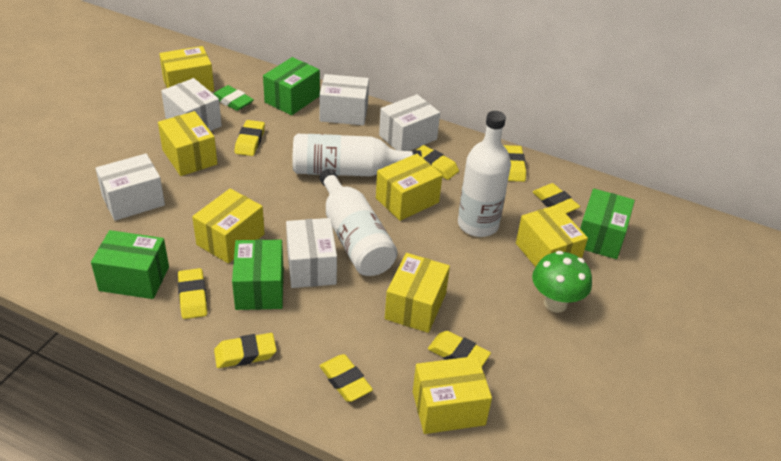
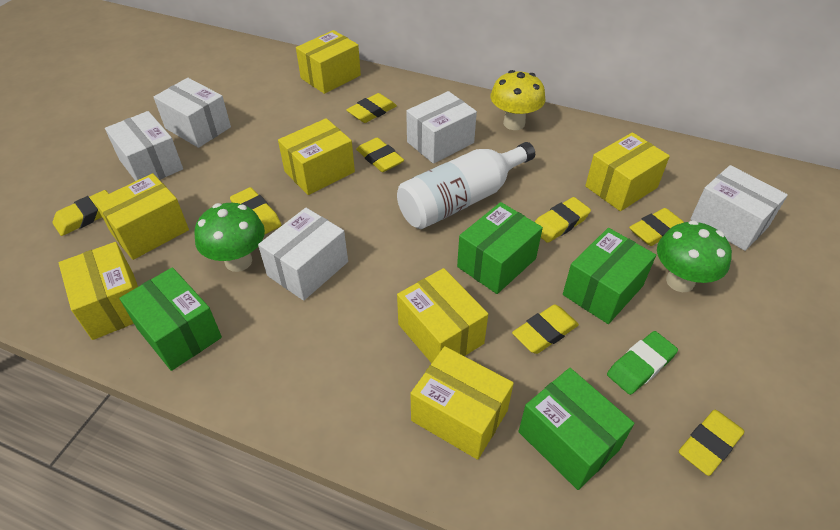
green mushroom: 1 -> 2
white bottle: 3 -> 1
yellow mushroom: 0 -> 1

